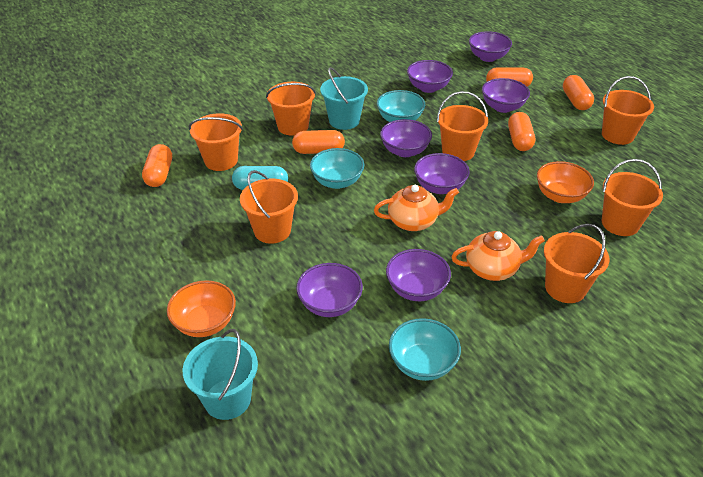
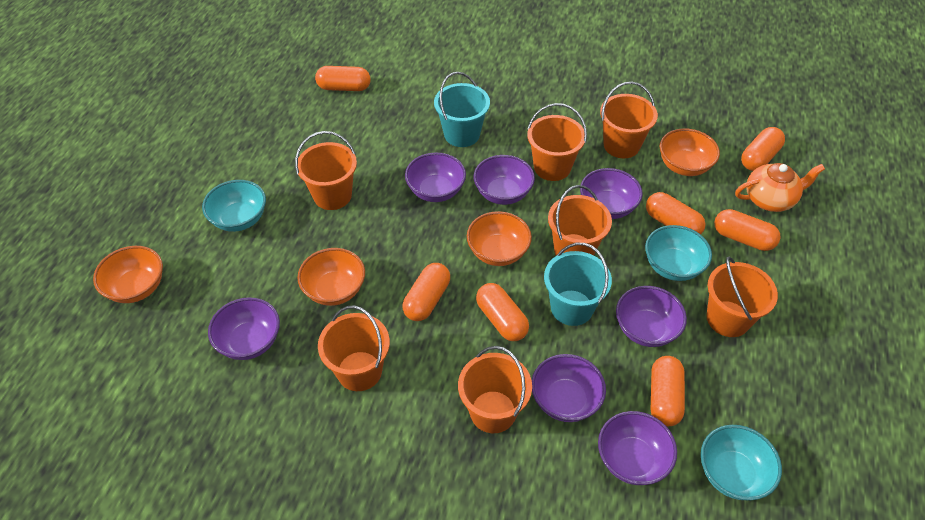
orange bowl: 2 -> 4
orange capsule: 5 -> 7
orange teapot: 2 -> 1
turquoise capsule: 1 -> 0

